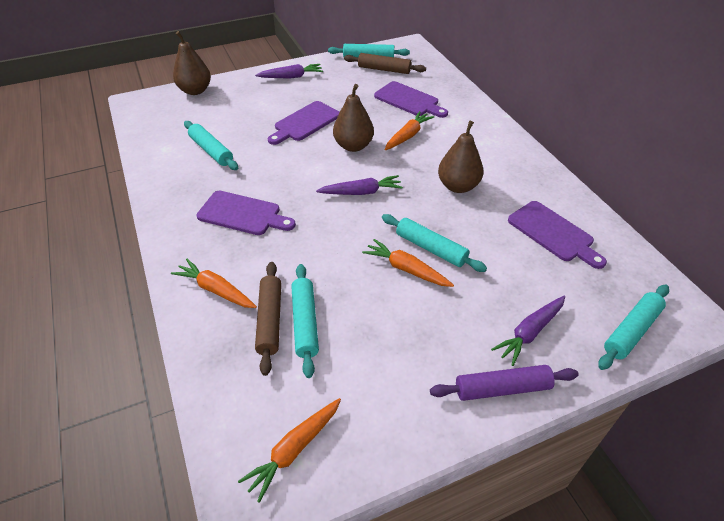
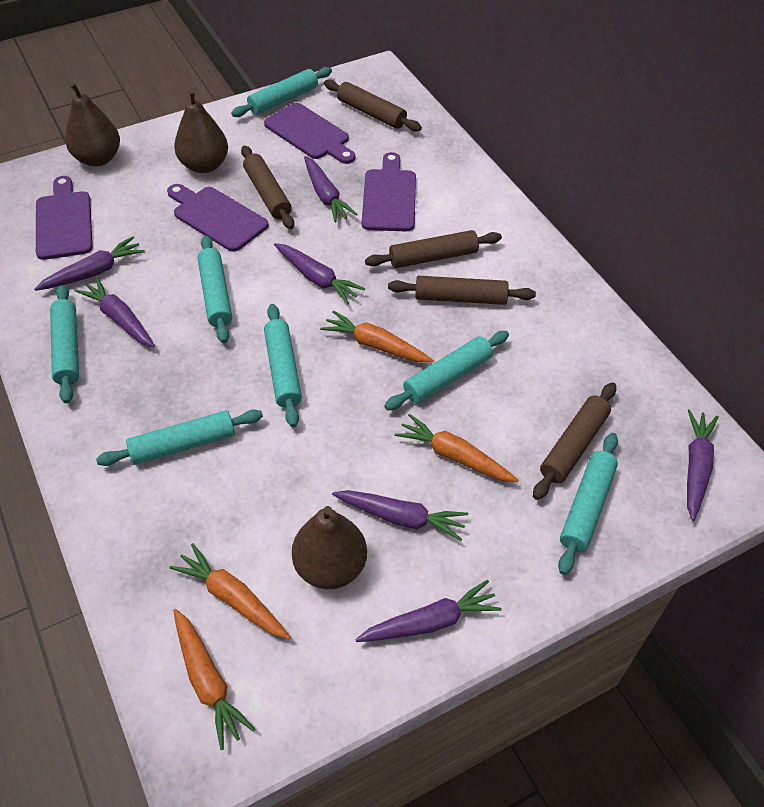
brown rolling pin: 2 -> 5
purple carrot: 3 -> 7
purple rolling pin: 1 -> 0
turquoise rolling pin: 5 -> 7

